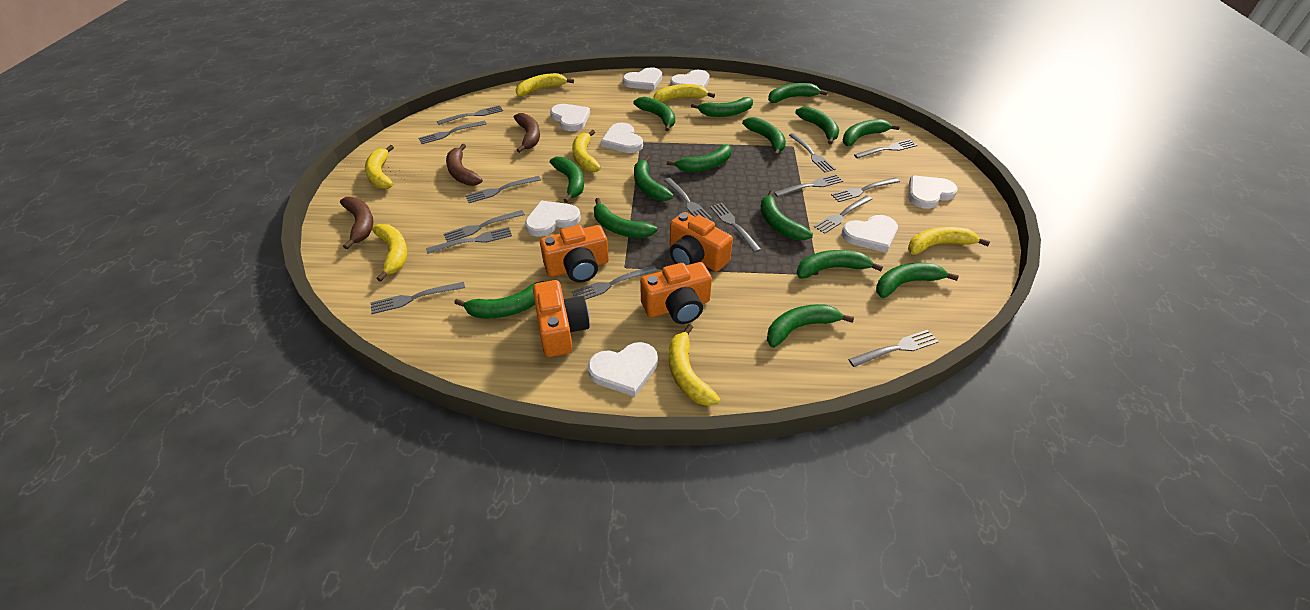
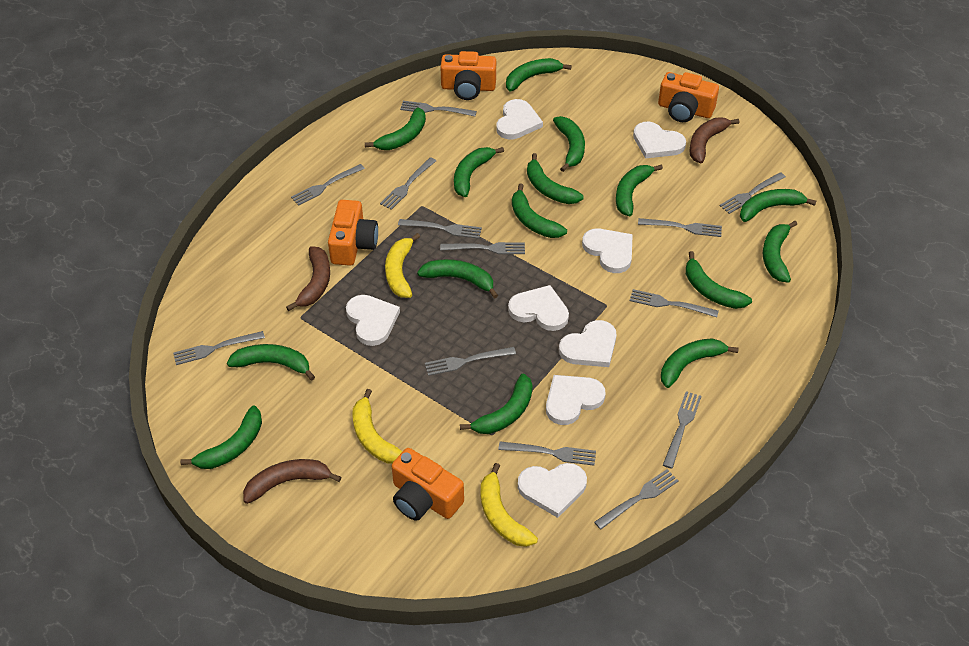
grey fork: 15 -> 13
yellow banana: 7 -> 3

